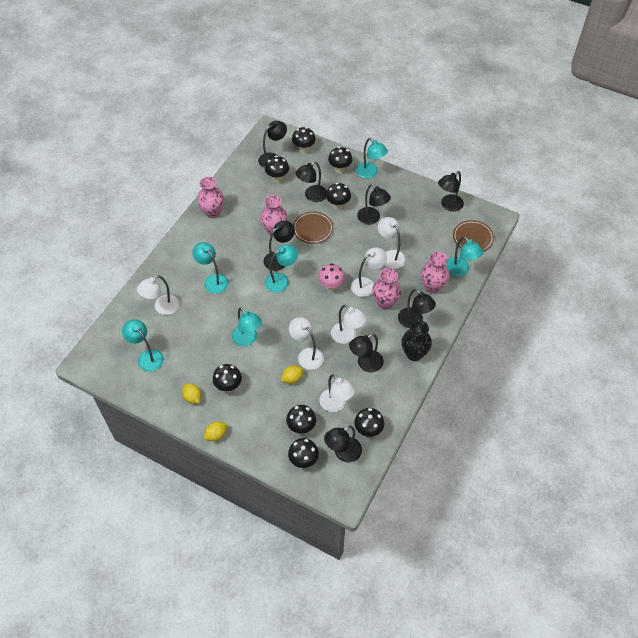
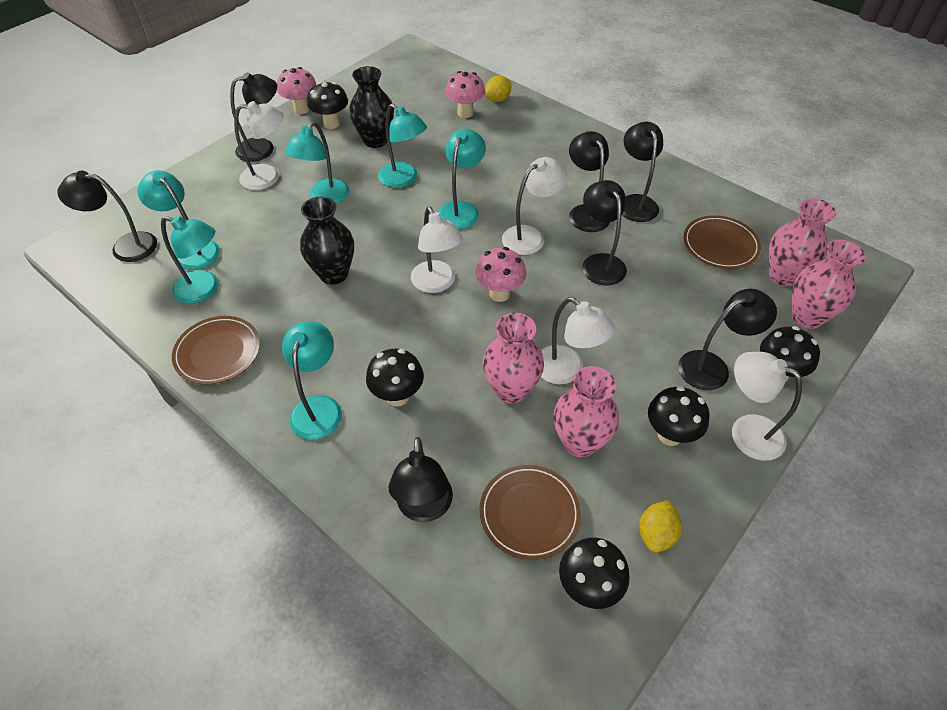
black lamp: 8 -> 7
black mushroom: 8 -> 5
black vase: 1 -> 2
brown plate: 2 -> 3
pink mushroom: 1 -> 3
white lamp: 6 -> 5
yellow lemon: 3 -> 2

